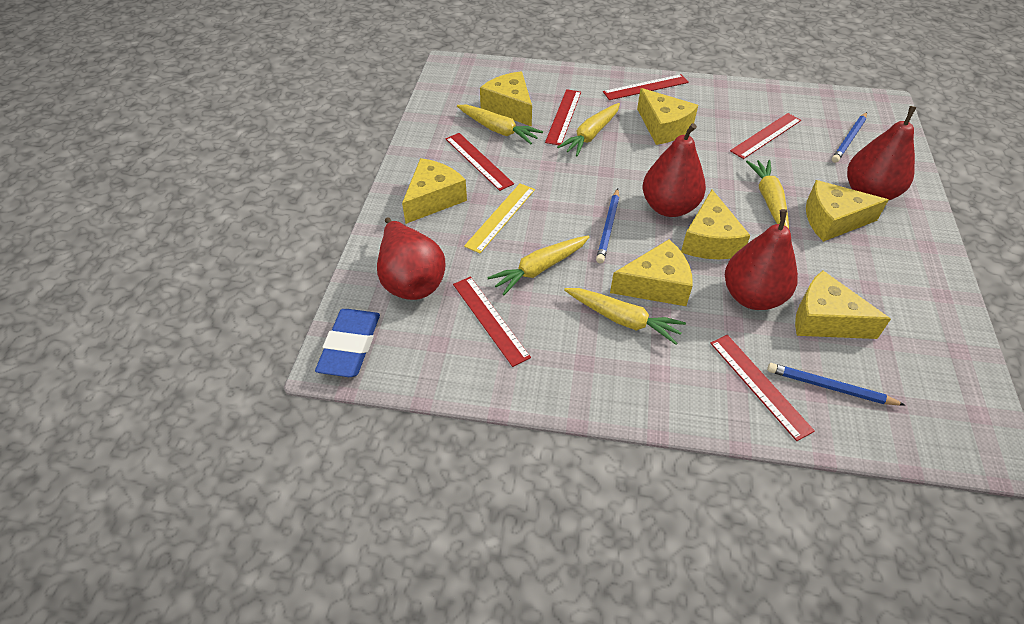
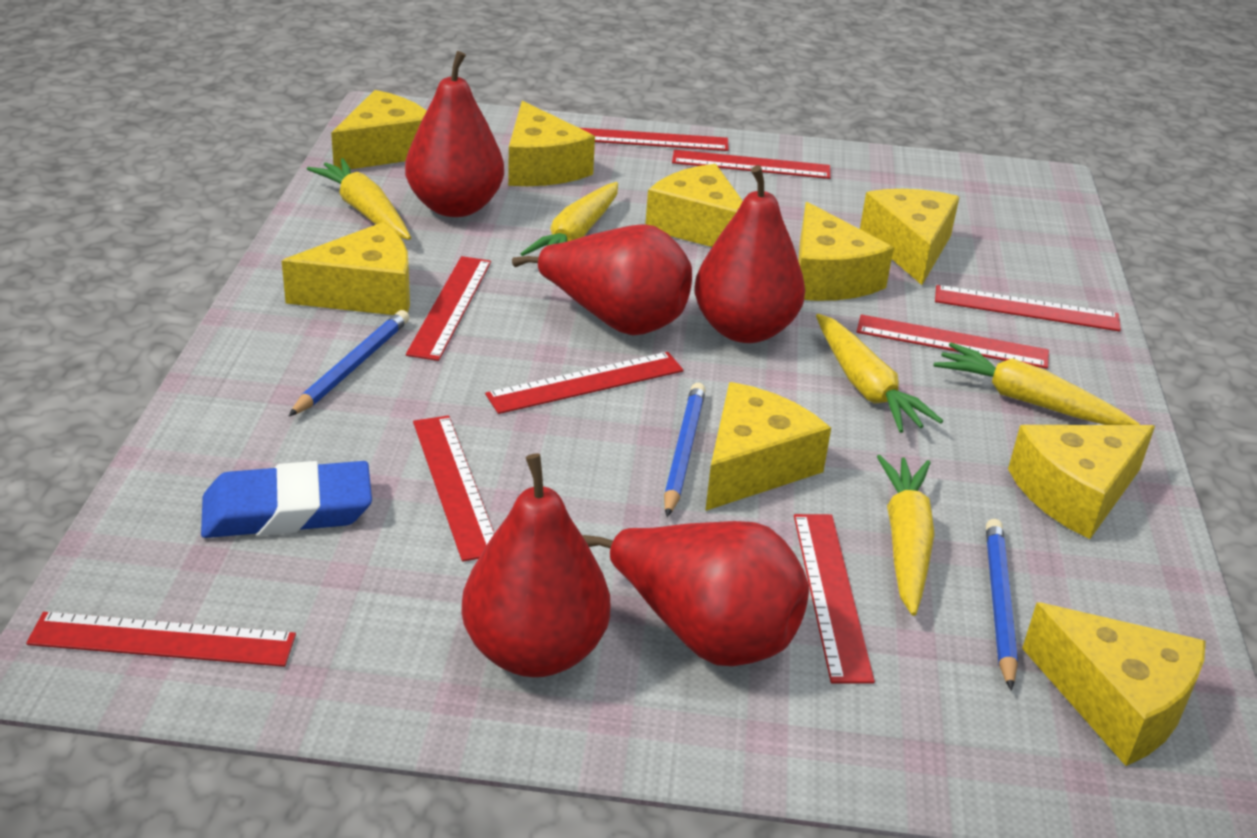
red pear: 4 -> 5
red ruler: 6 -> 9
yellow cheese: 7 -> 9
yellow ruler: 1 -> 0

